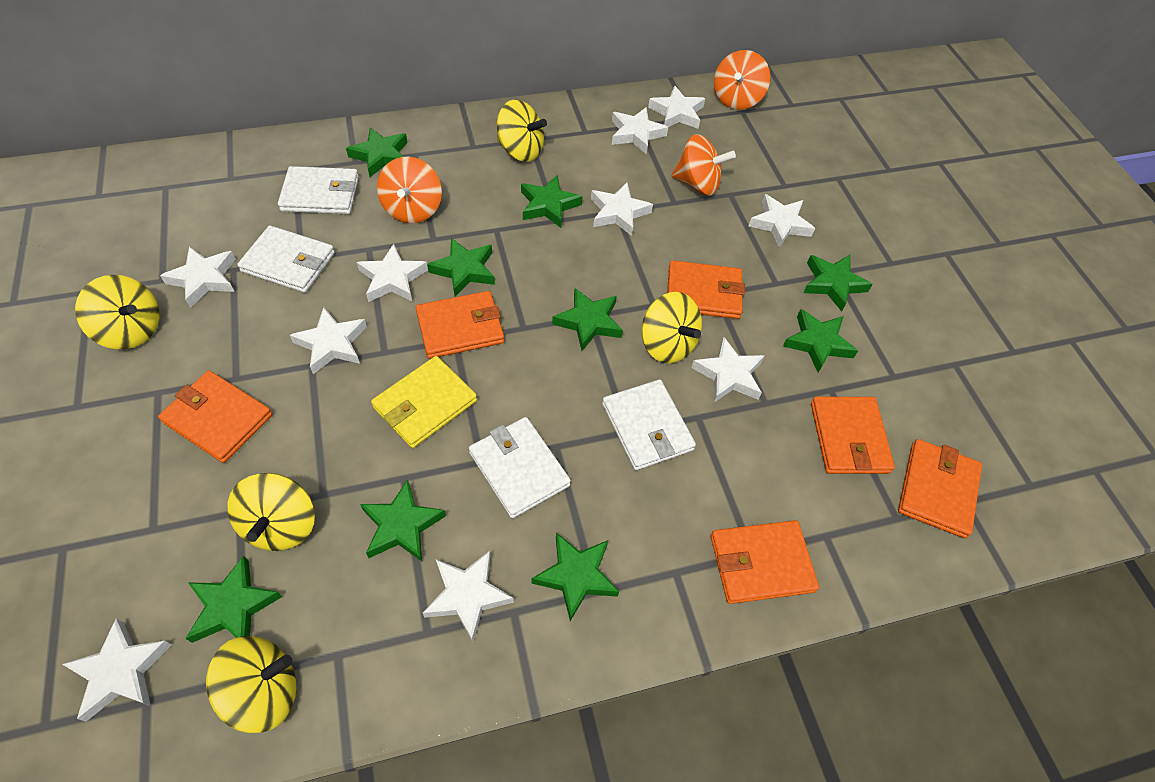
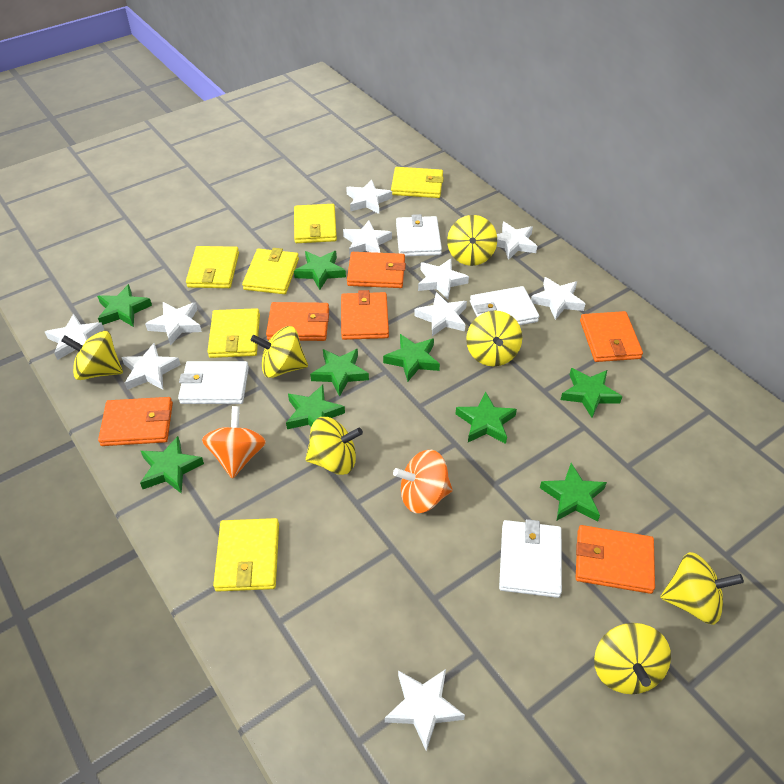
orange spinning top: 3 -> 2
yellow spinning top: 5 -> 7
yellow wallet: 1 -> 6

